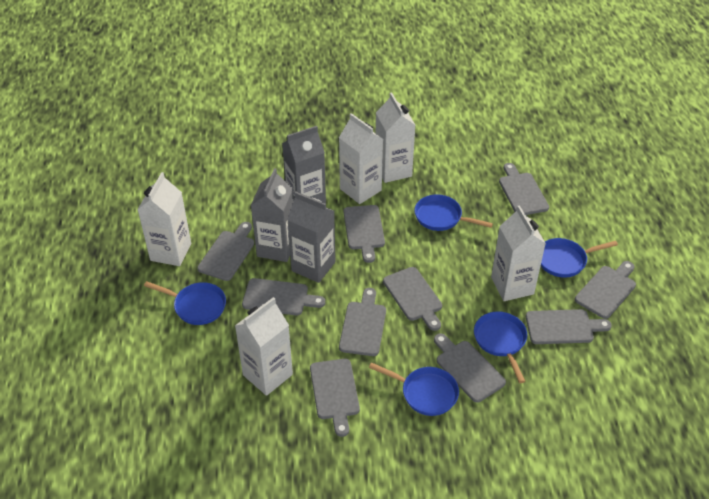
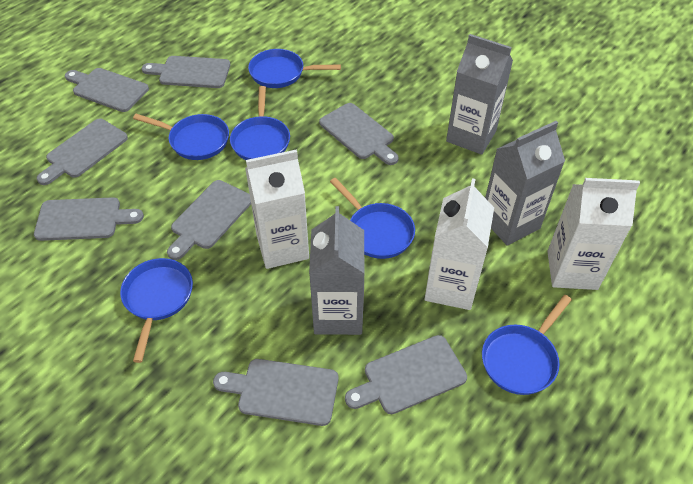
blue pan: 5 -> 6
grey cutting board: 10 -> 8
white carton: 5 -> 3

